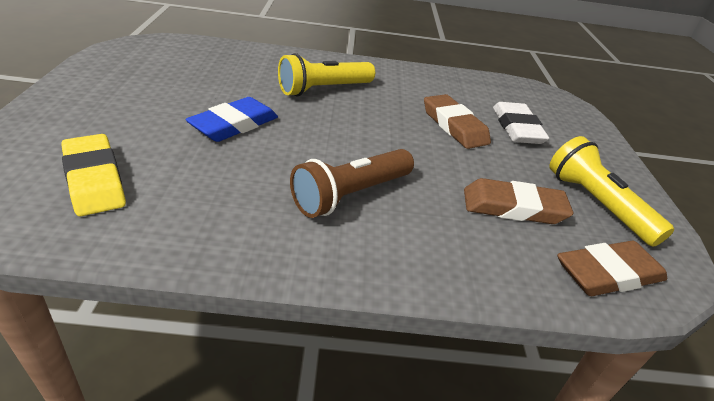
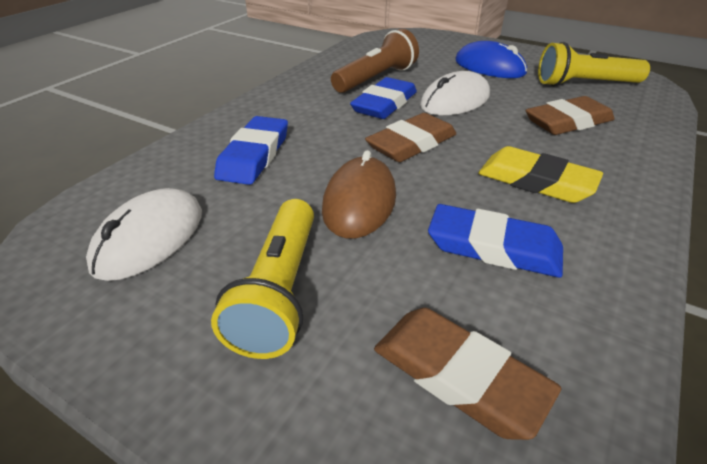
blue eraser: 1 -> 3
blue mouse: 0 -> 1
brown mouse: 0 -> 1
white eraser: 1 -> 0
white mouse: 0 -> 2

